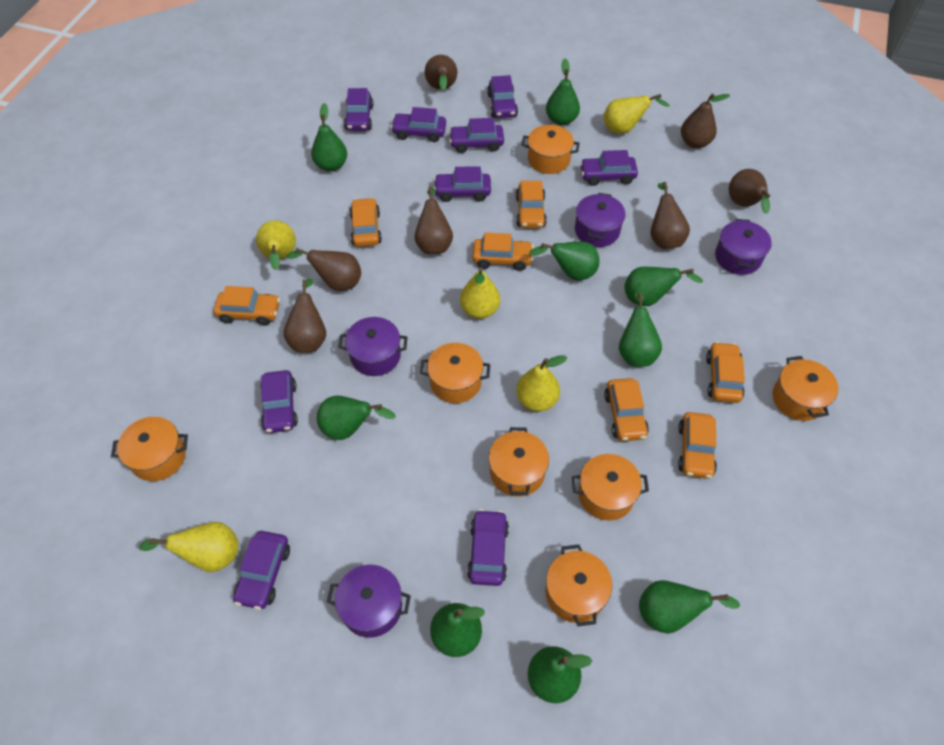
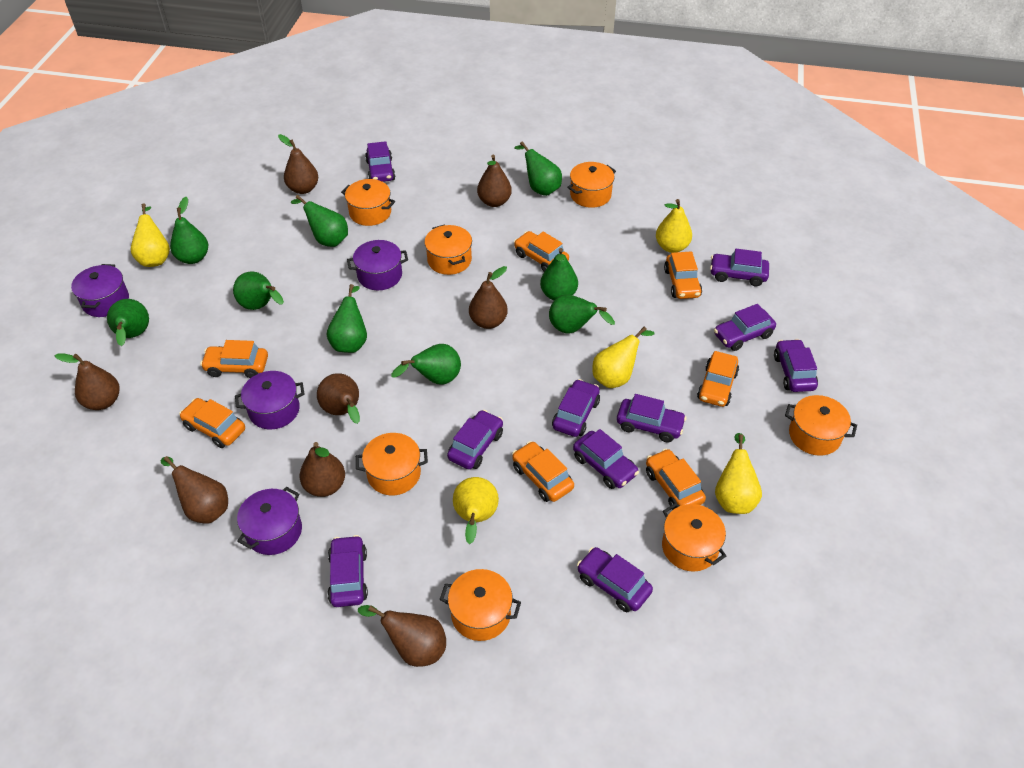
brown pear: 7 -> 8
purple car: 9 -> 10

